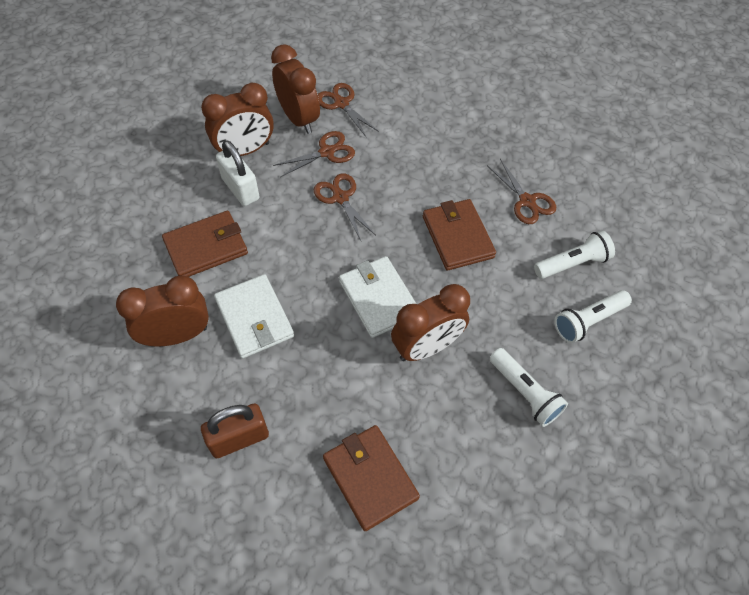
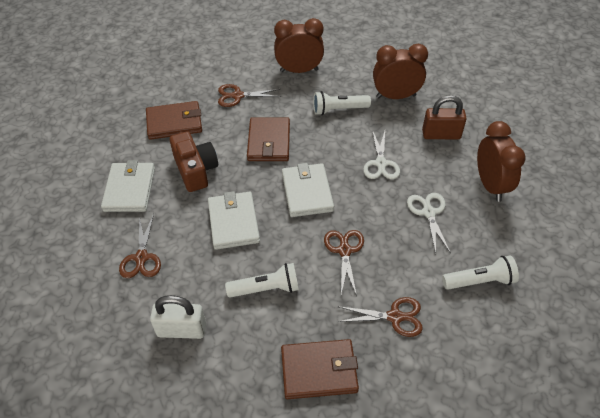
brown camera: 0 -> 1
brown clock: 4 -> 3
white scissors: 0 -> 2
white wallet: 2 -> 3

